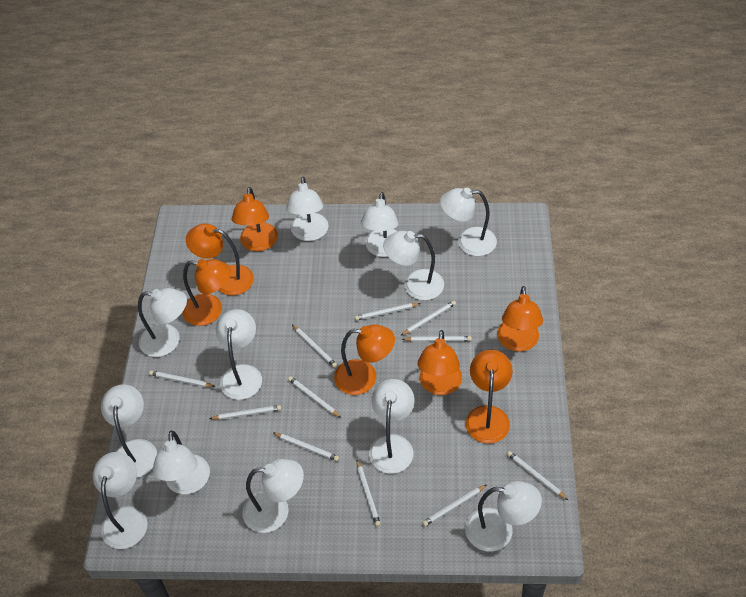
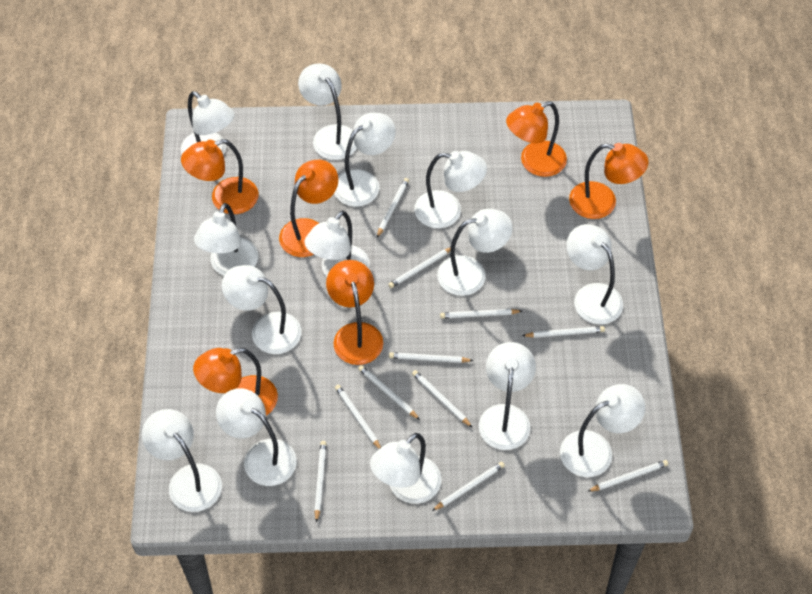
orange lamp: 7 -> 6
white lamp: 12 -> 14

